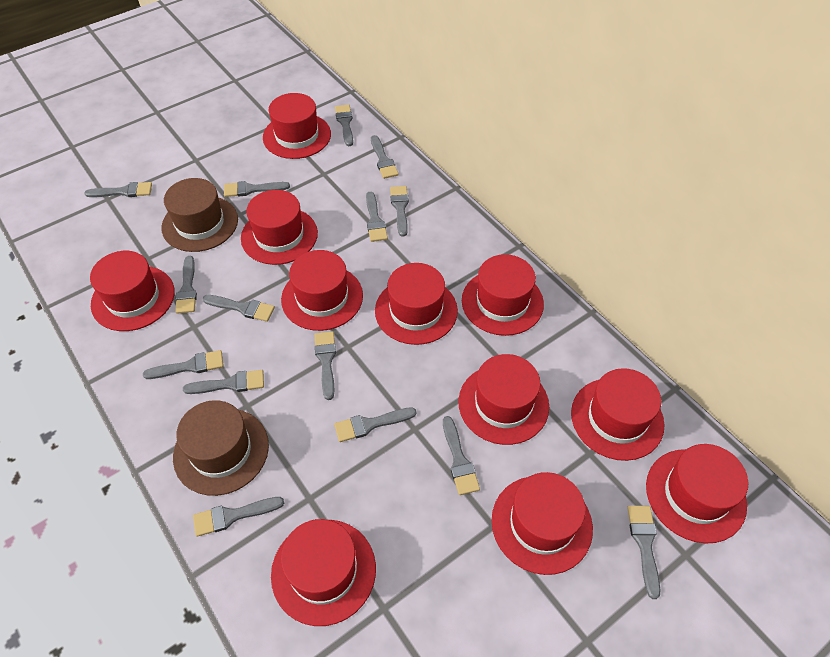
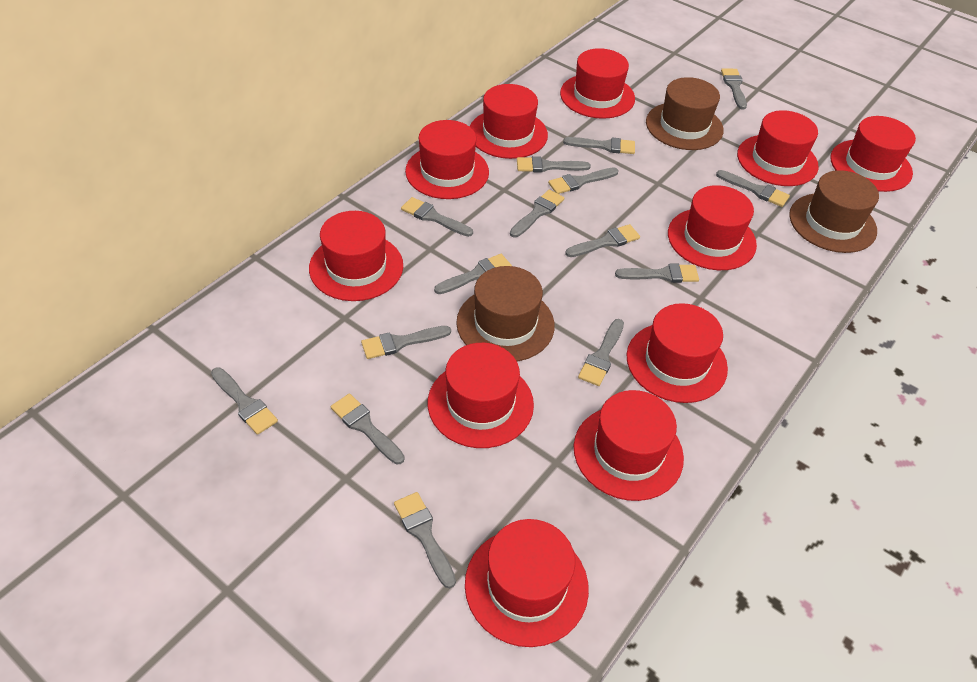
brown hat: 2 -> 3

